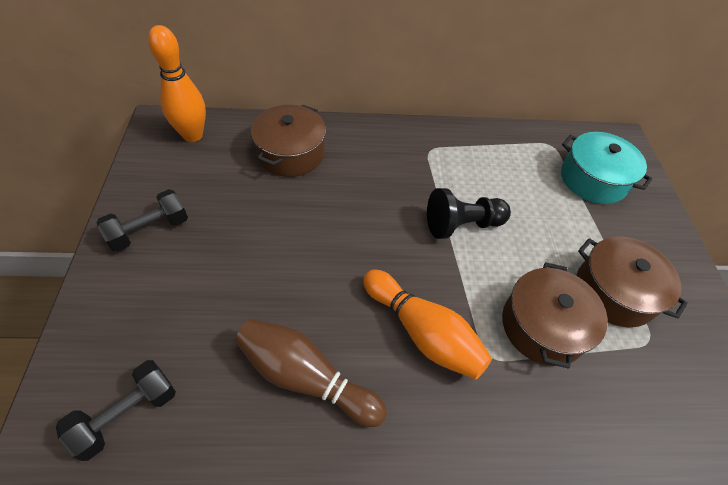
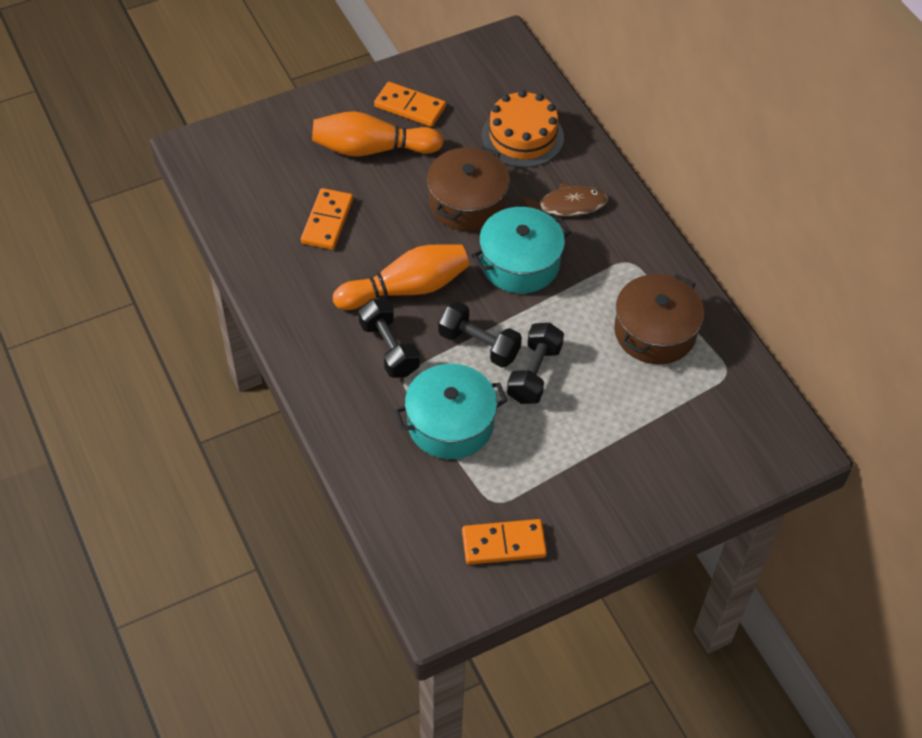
black dumbbell: 2 -> 3
black pawn: 1 -> 0
brown bowling pin: 1 -> 0
brown fish: 0 -> 1
brown pot: 3 -> 2
orange cake: 0 -> 1
orange domino: 0 -> 3
turquoise pot: 1 -> 2

